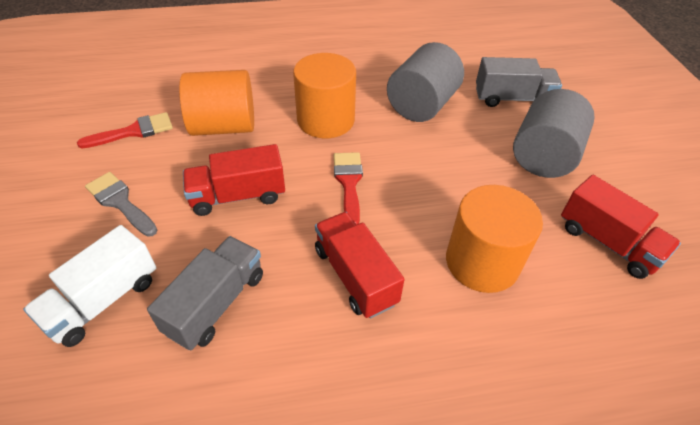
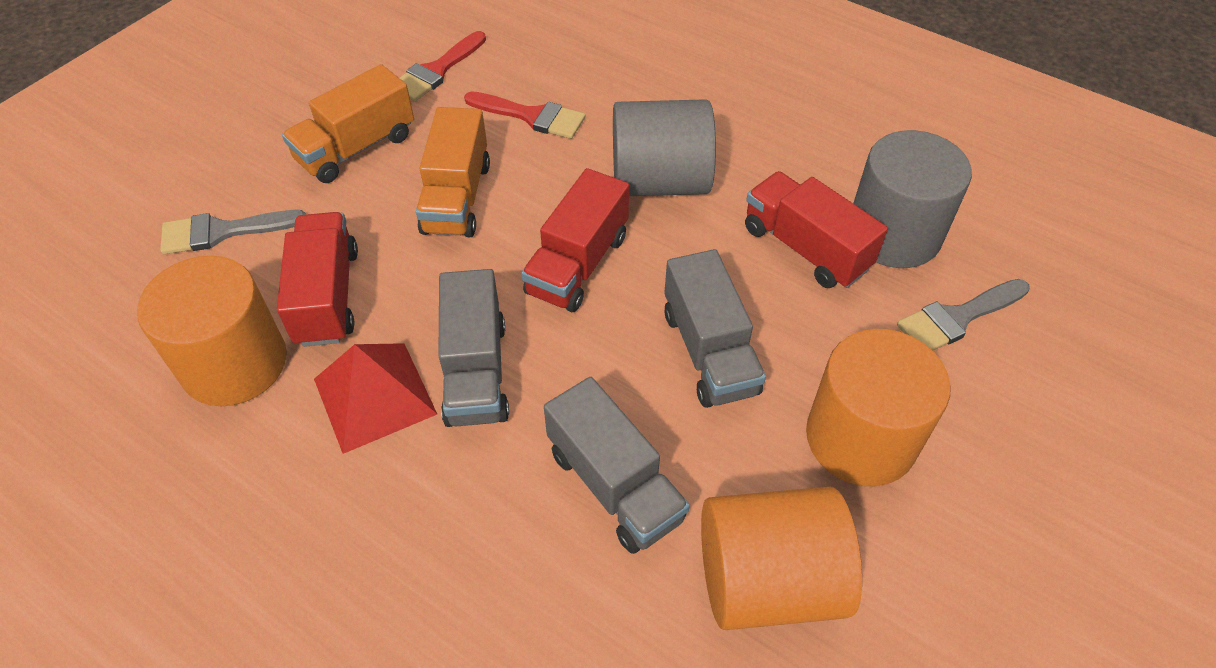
grey brush: 1 -> 2
grey truck: 2 -> 3
orange truck: 0 -> 2
red pyramid: 0 -> 1
white truck: 1 -> 0

